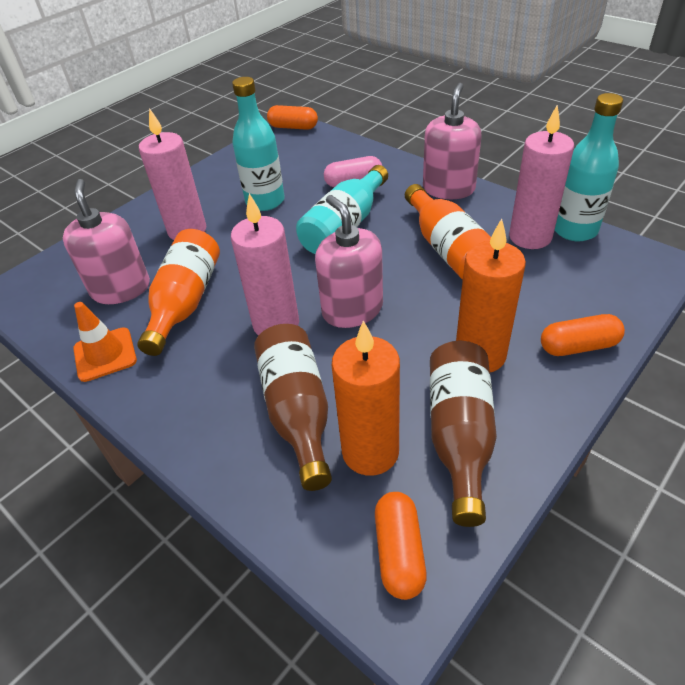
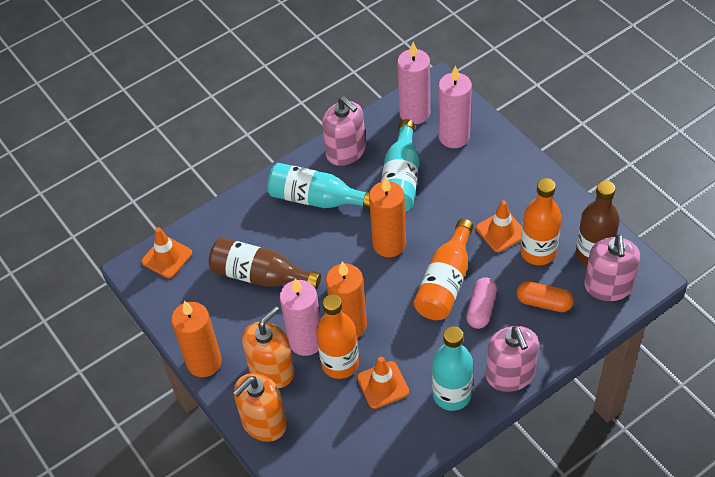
orange bottle: 2 -> 3
orange candle: 2 -> 3
orange capsule: 3 -> 1
orange soap dispenser: 0 -> 2
orange traffic cone: 1 -> 3

